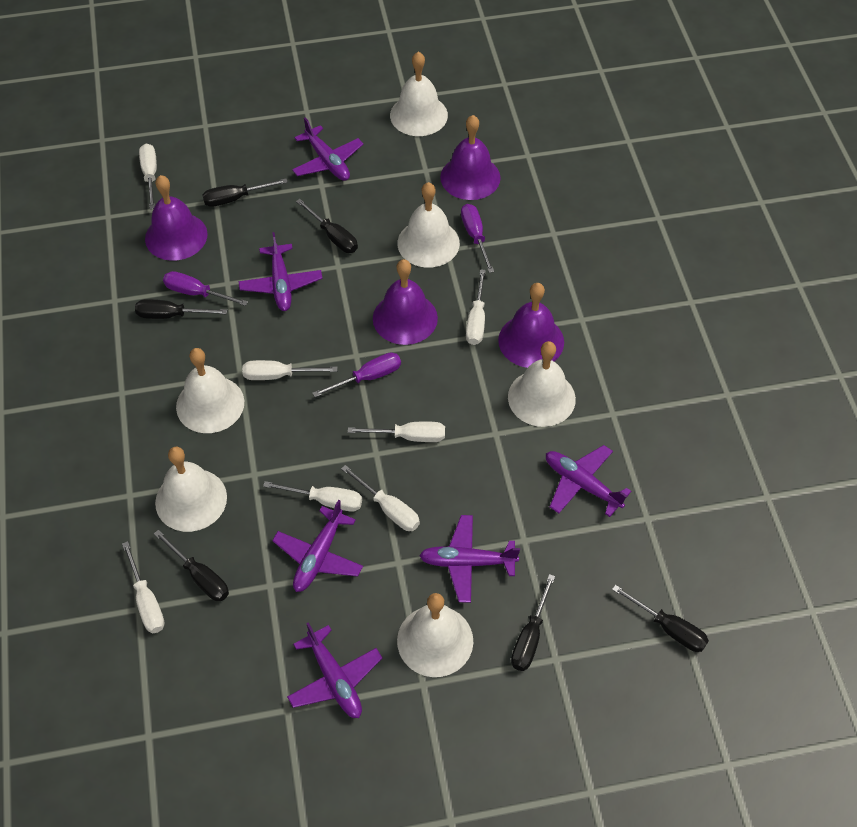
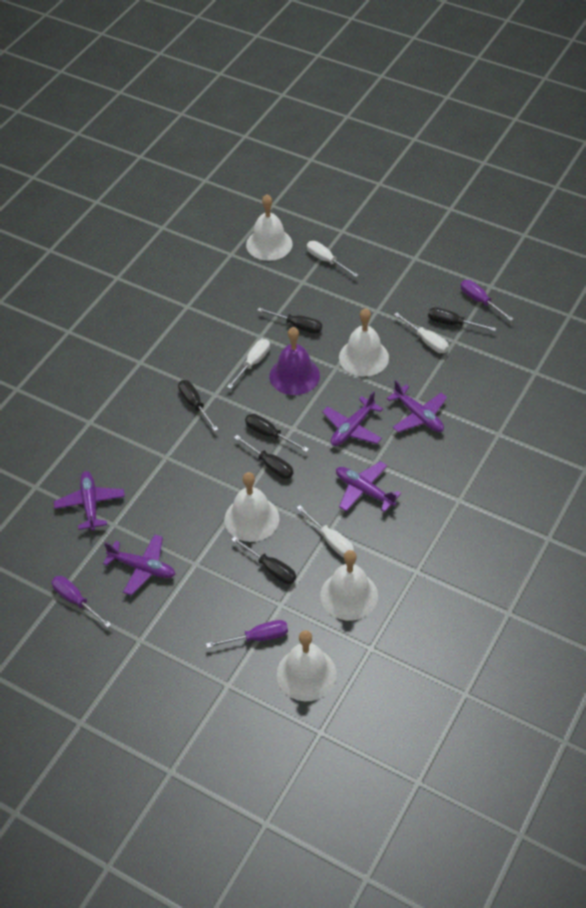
purple bell: 4 -> 1
purple plane: 6 -> 5
white bell: 6 -> 5
white screwdriver: 7 -> 4

